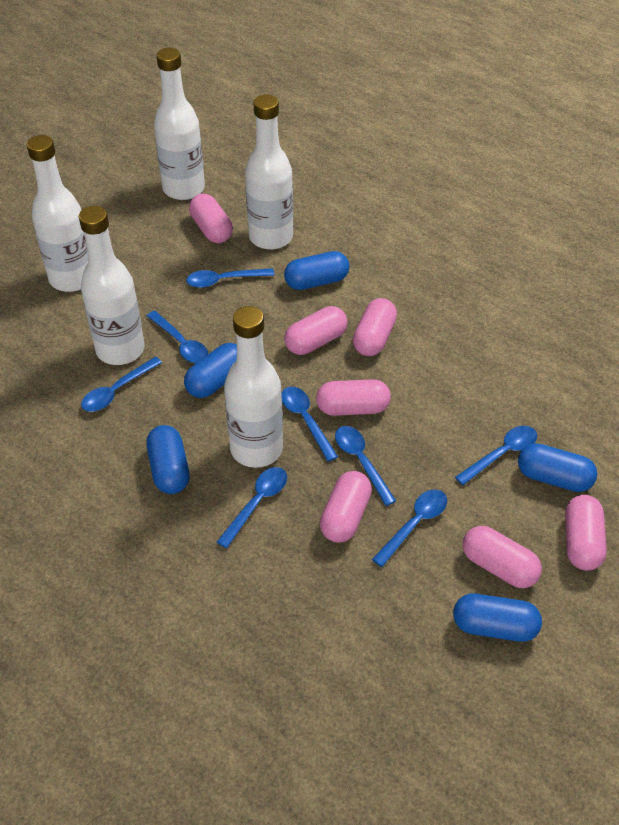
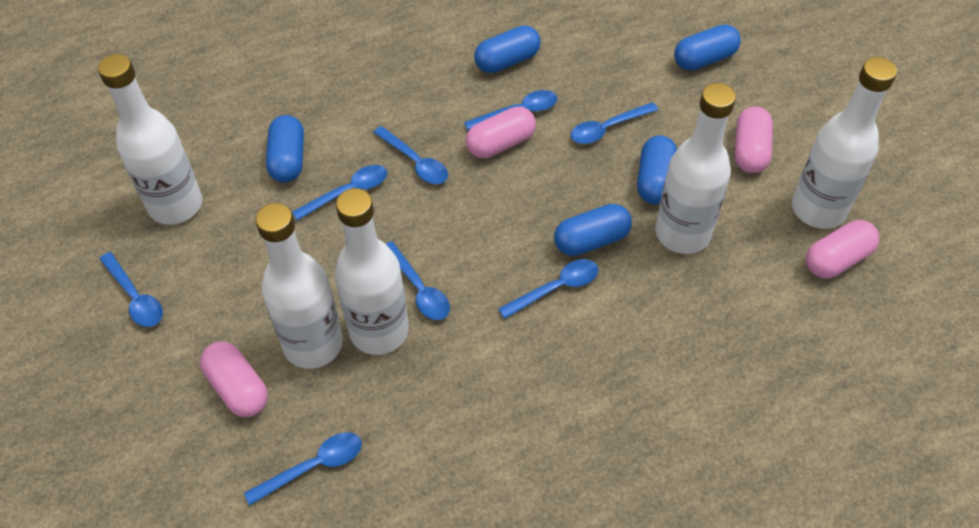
pink capsule: 7 -> 4

